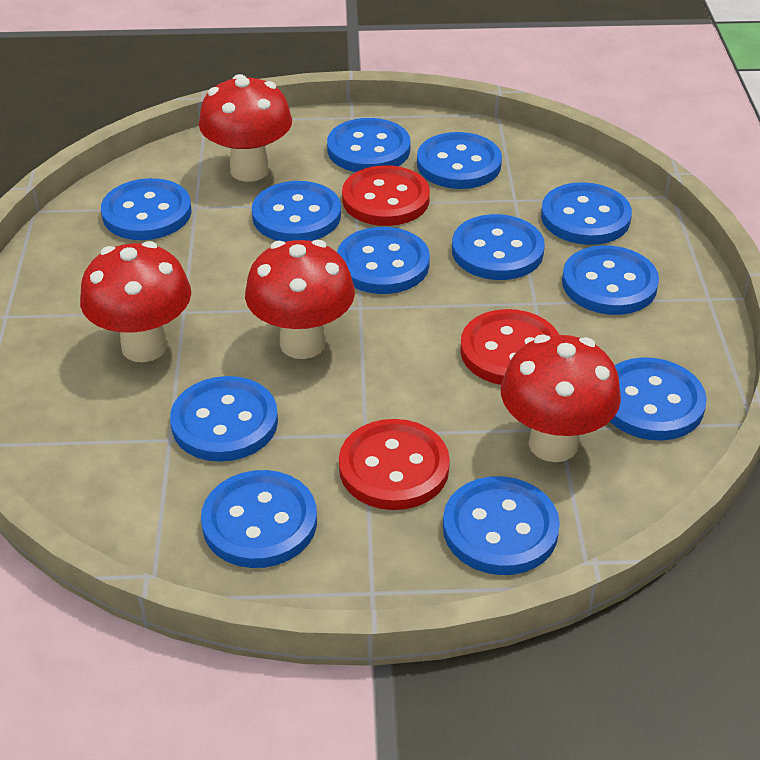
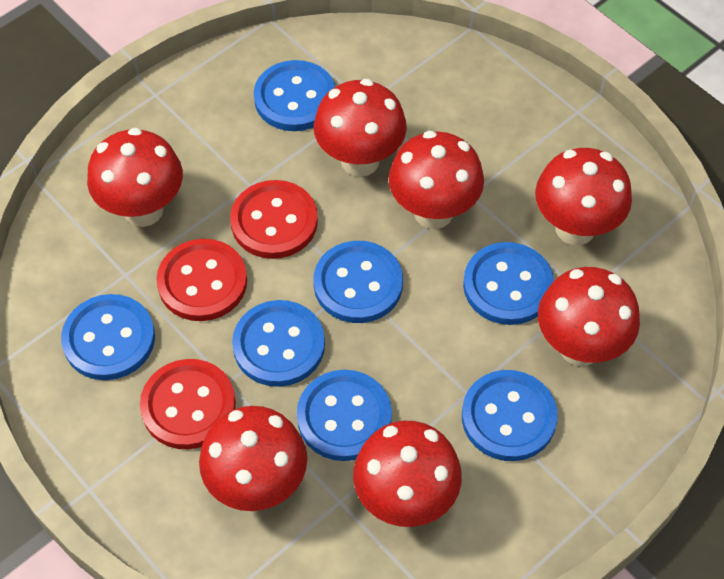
blue button: 12 -> 7
red mushroom: 4 -> 7

